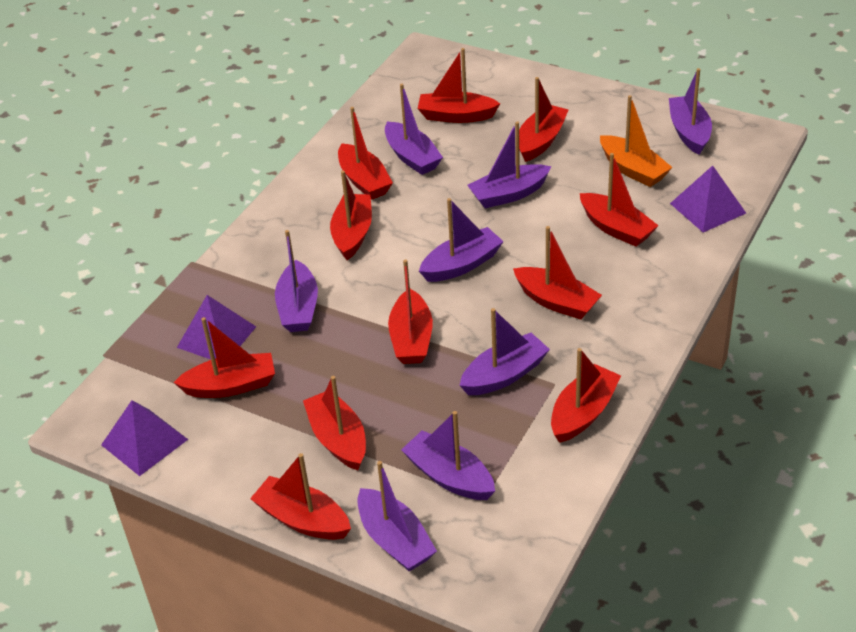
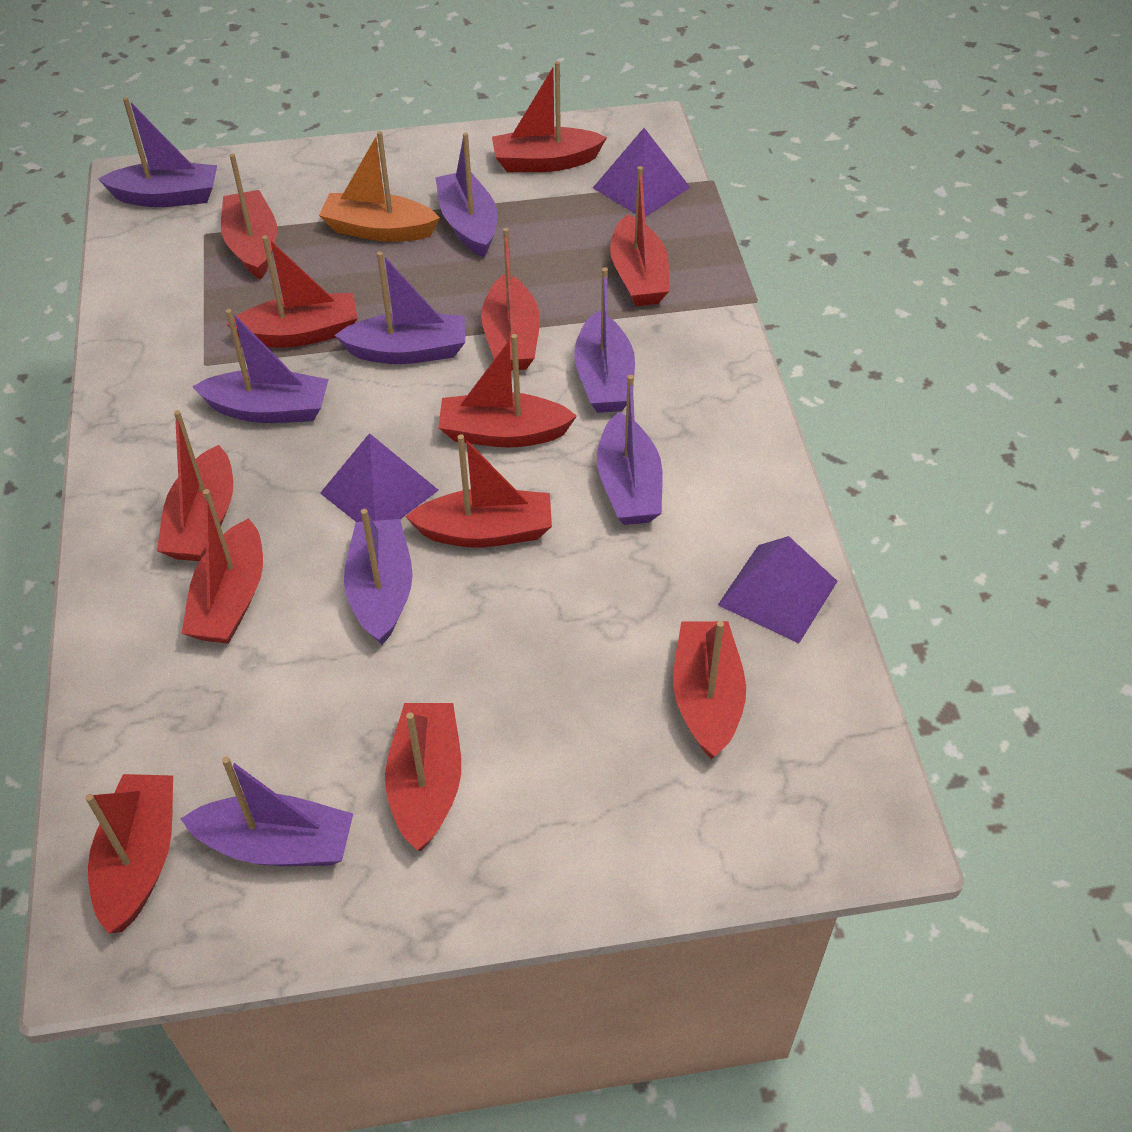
red boat: 11 -> 12

